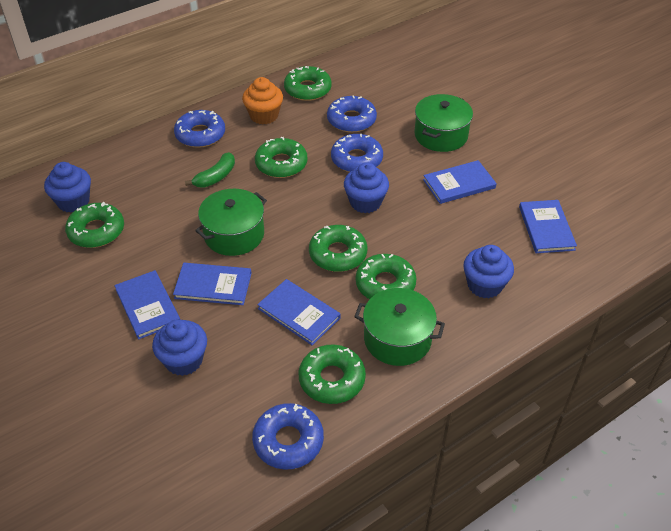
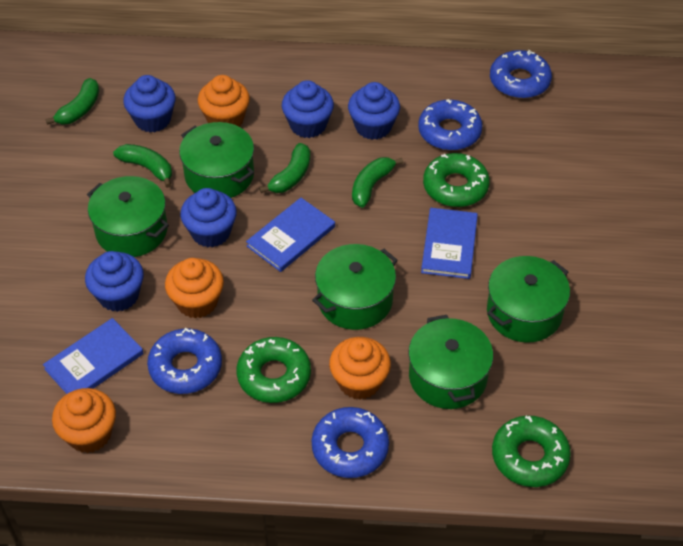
blue book: 5 -> 3
blue cupcake: 4 -> 5
green banana: 1 -> 4
green donut: 6 -> 3
green pot: 3 -> 5
orange cupcake: 1 -> 4

